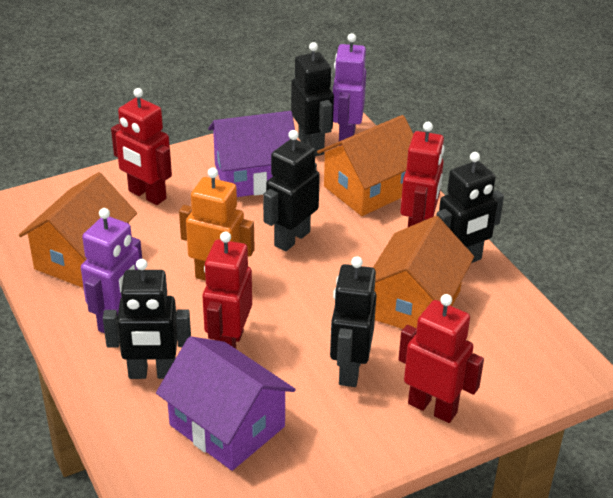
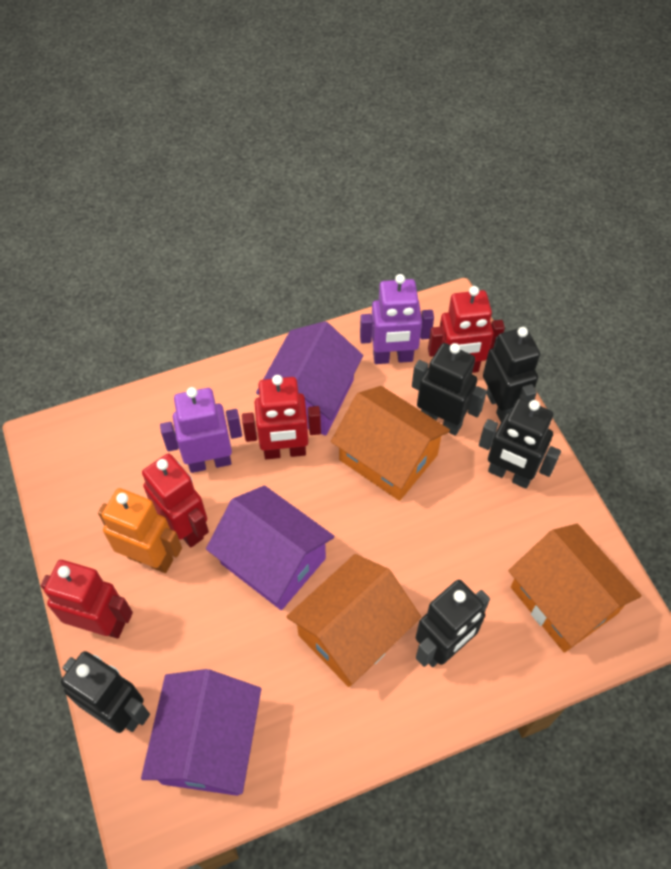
purple house: 2 -> 3

